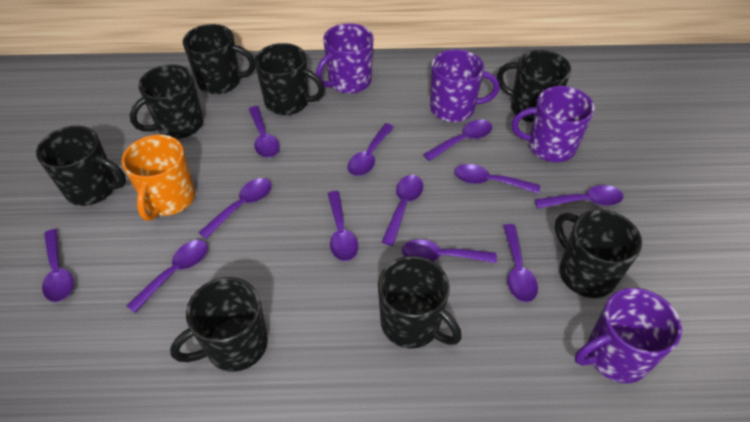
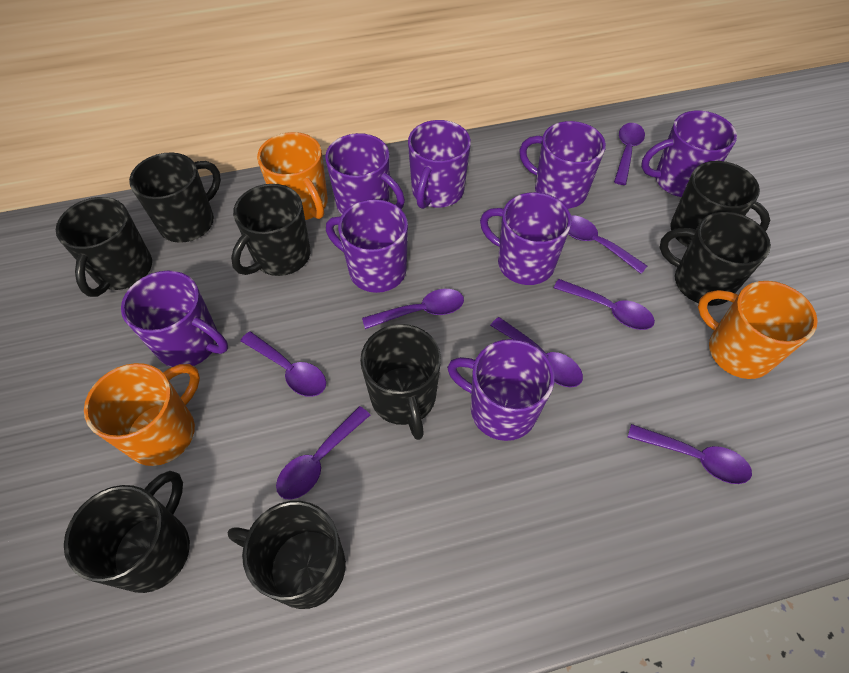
orange mug: 1 -> 3
purple mug: 4 -> 8
purple spoon: 12 -> 8

